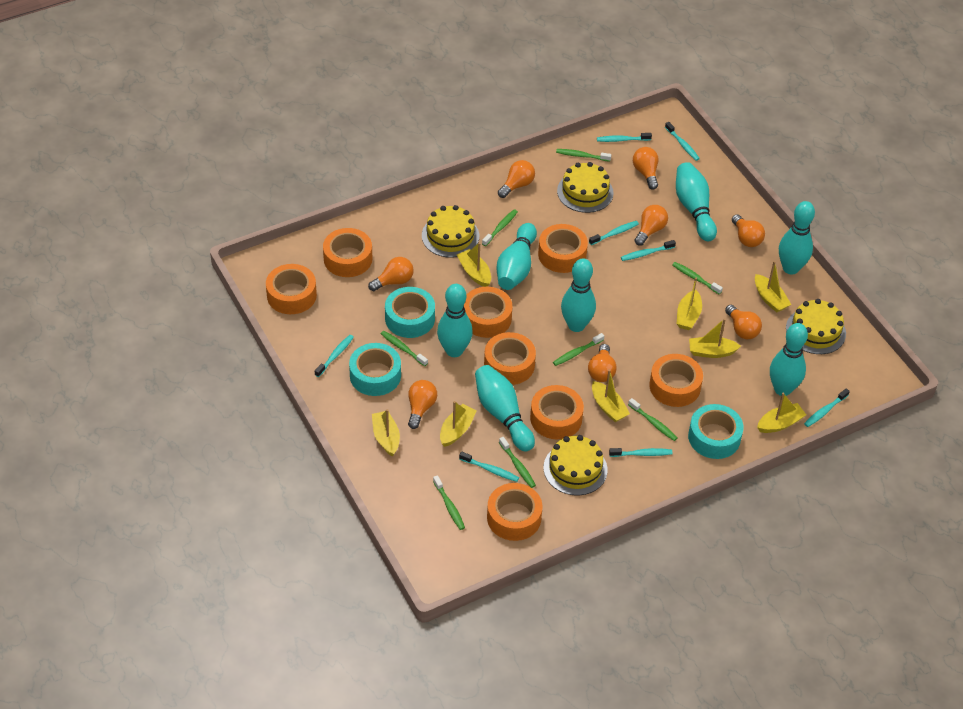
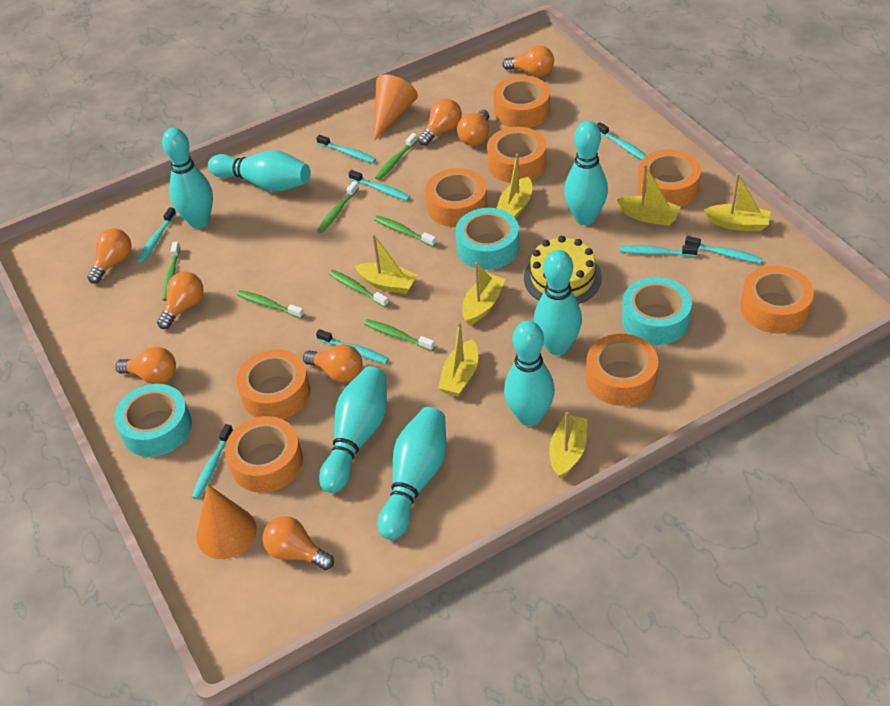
green toothbrush: 8 -> 7
orange cone: 0 -> 2
yellow boat: 8 -> 7
yellow cake: 4 -> 1

